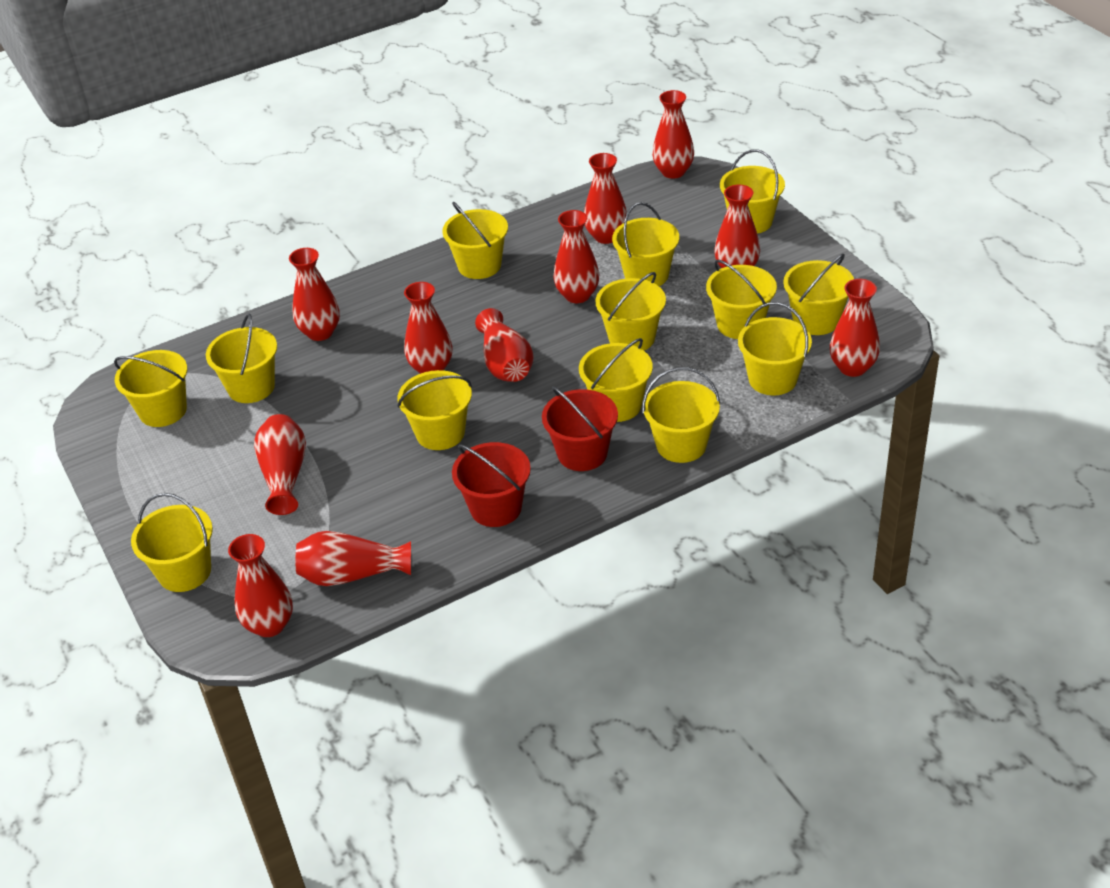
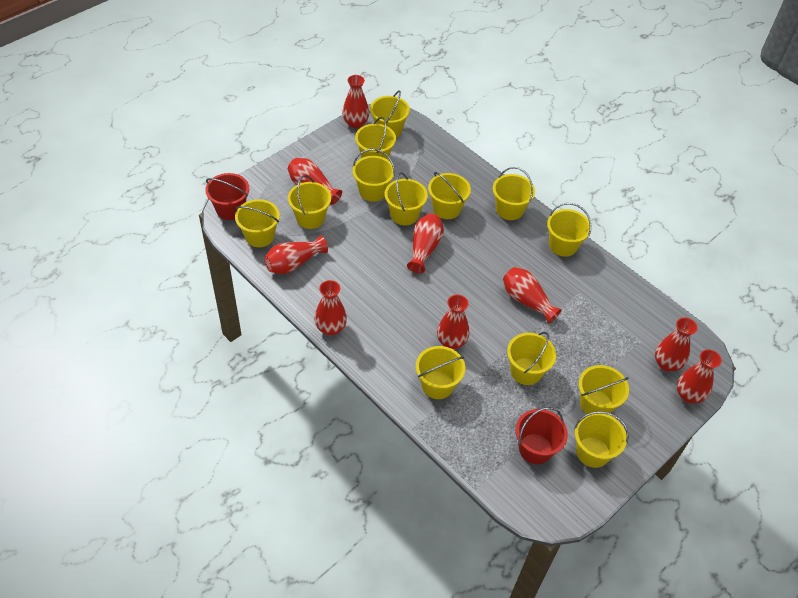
red vase: 11 -> 9

